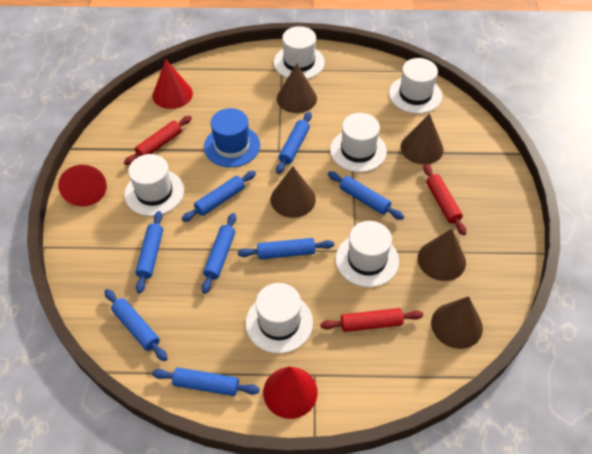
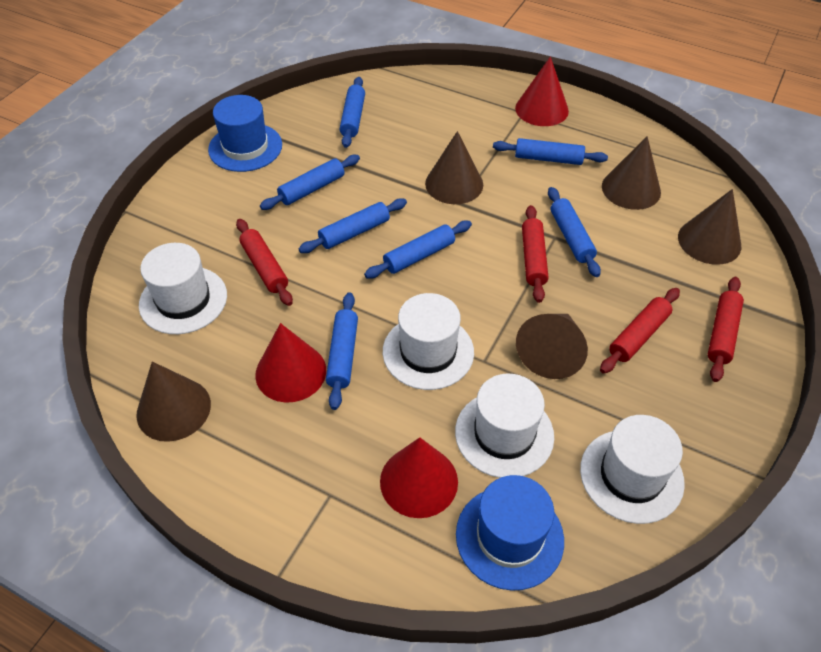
blue hat: 1 -> 2
blue rolling pin: 8 -> 7
red rolling pin: 3 -> 4
white hat: 6 -> 4

